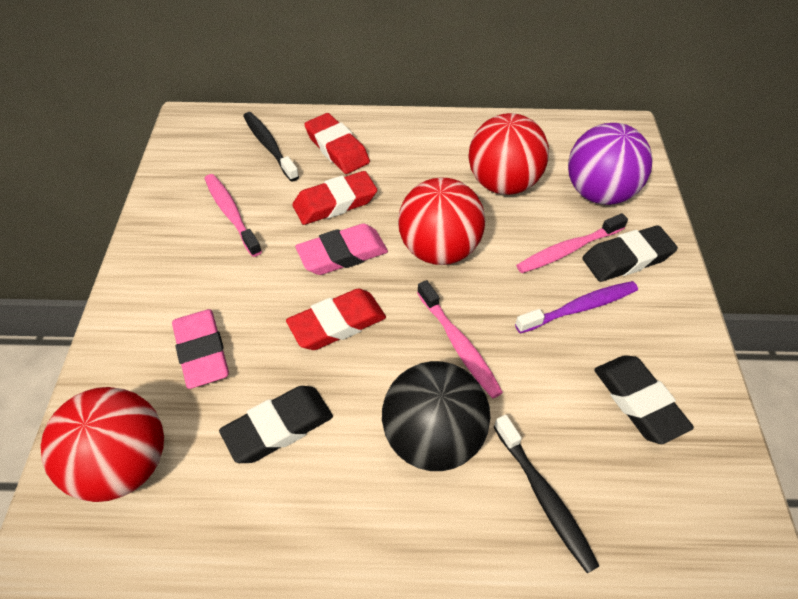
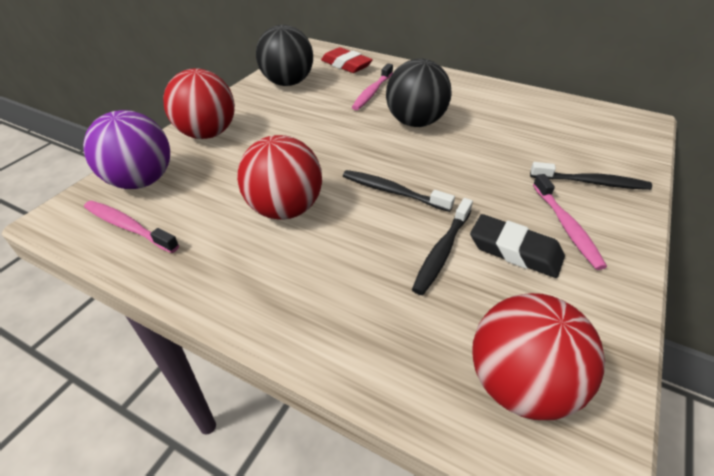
black ball: 1 -> 2
black eraser: 3 -> 1
black toothbrush: 2 -> 3
pink eraser: 2 -> 0
purple toothbrush: 1 -> 0
red eraser: 3 -> 1

